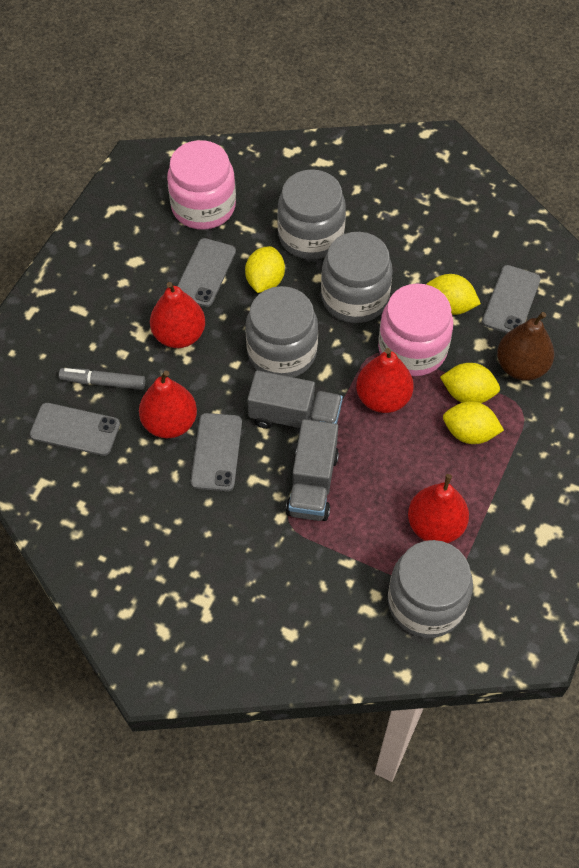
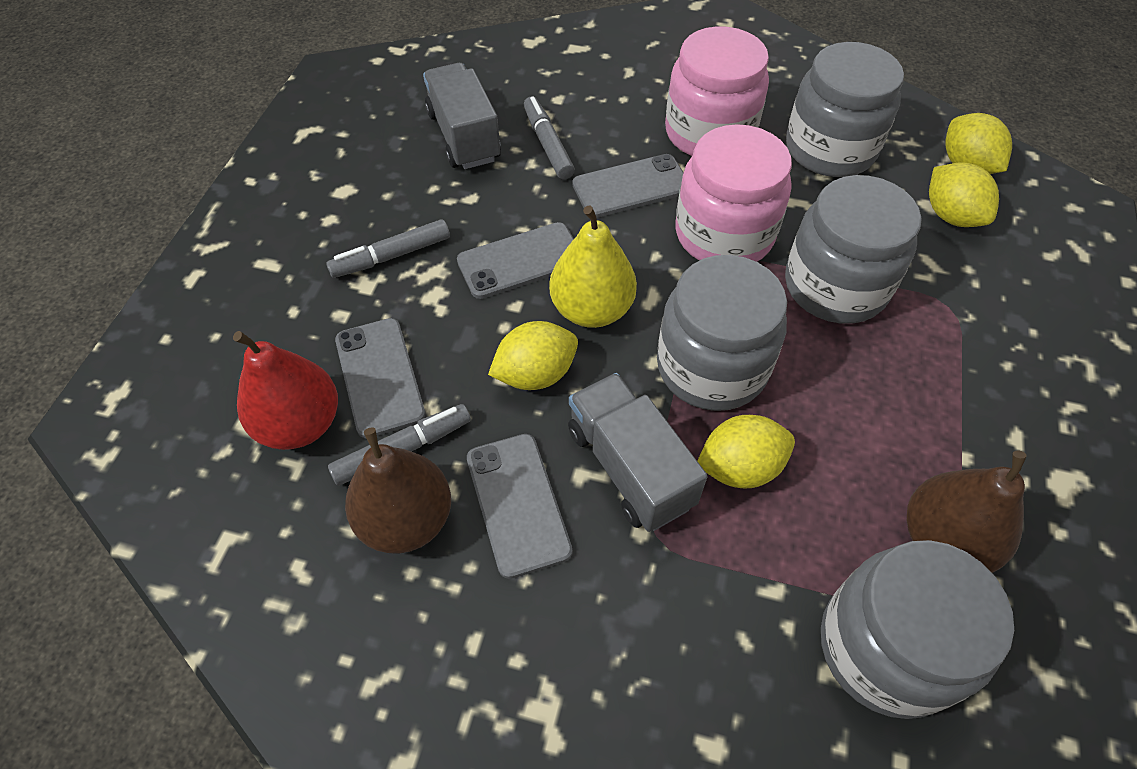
brown pear: 1 -> 2
grey marker: 1 -> 3
red pear: 4 -> 1
yellow pear: 0 -> 1

